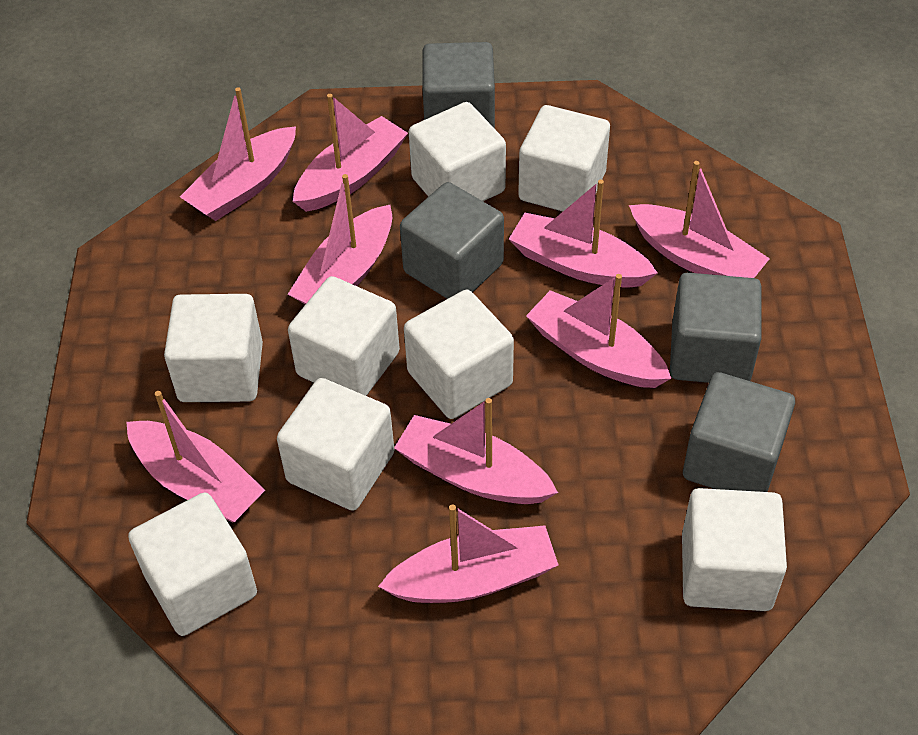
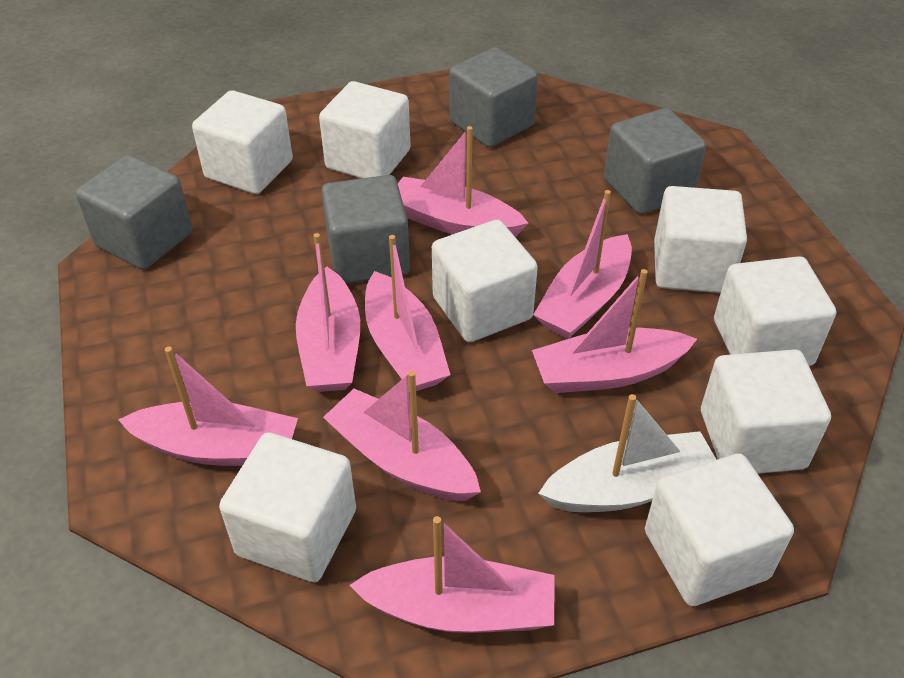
pink boat: 9 -> 8
white boat: 0 -> 1

